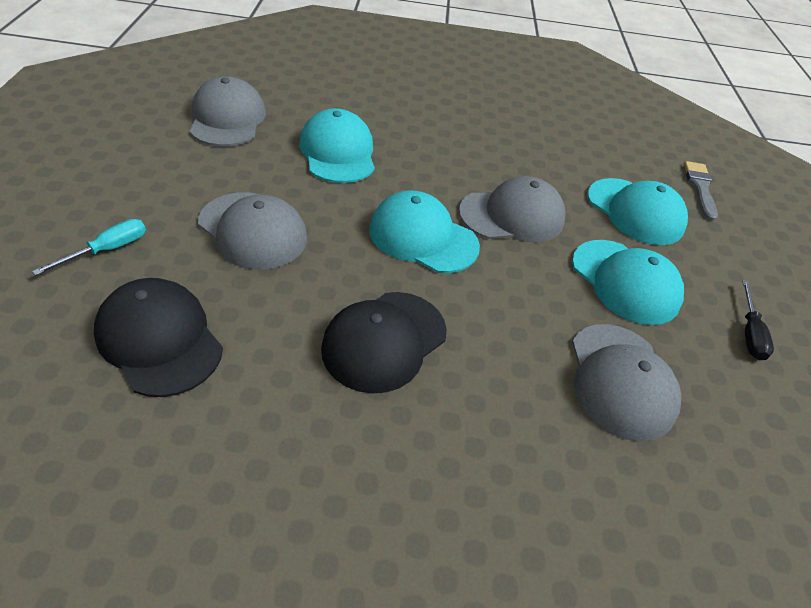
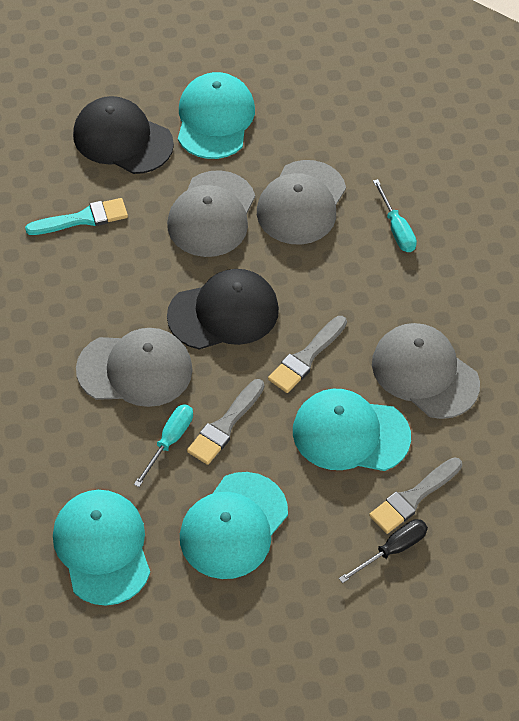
grey brush: 1 -> 3
turquoise brush: 0 -> 1
turquoise screwdriver: 1 -> 2

